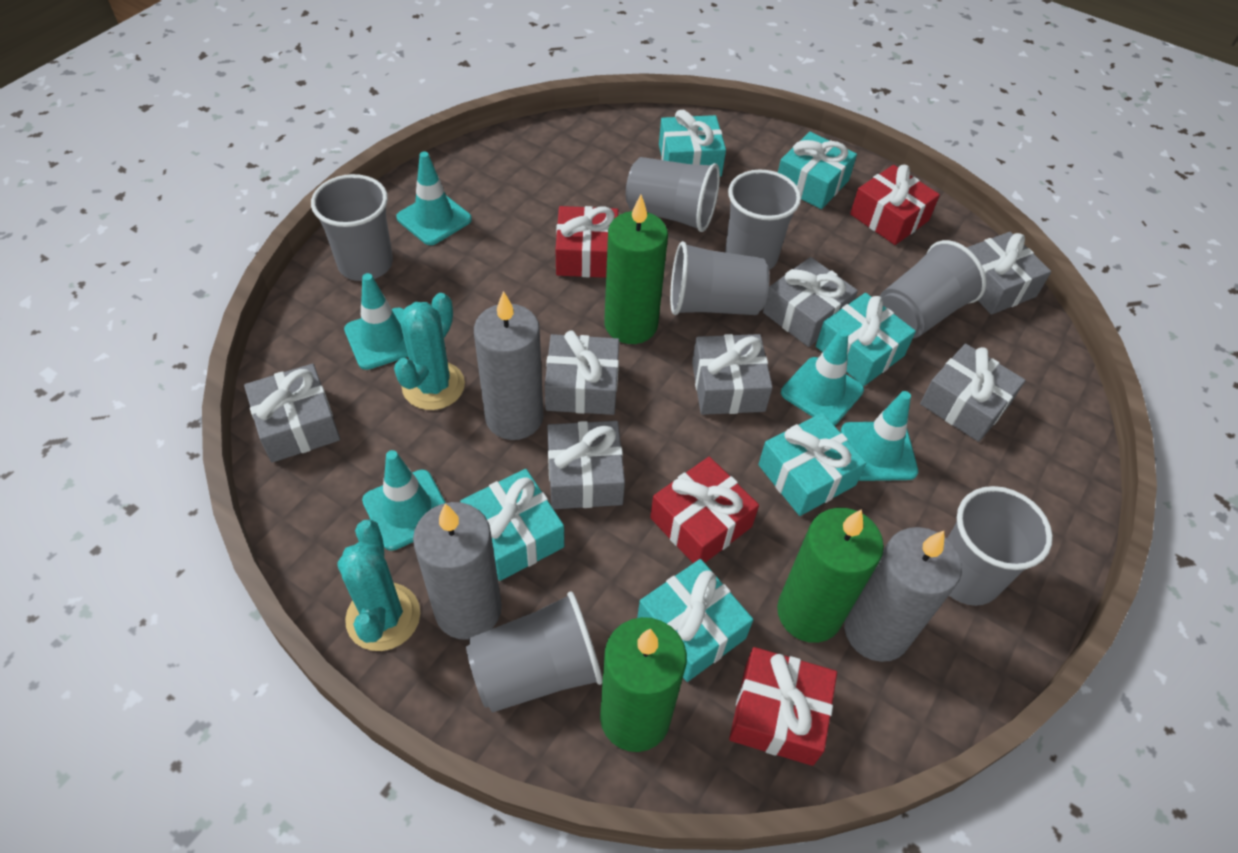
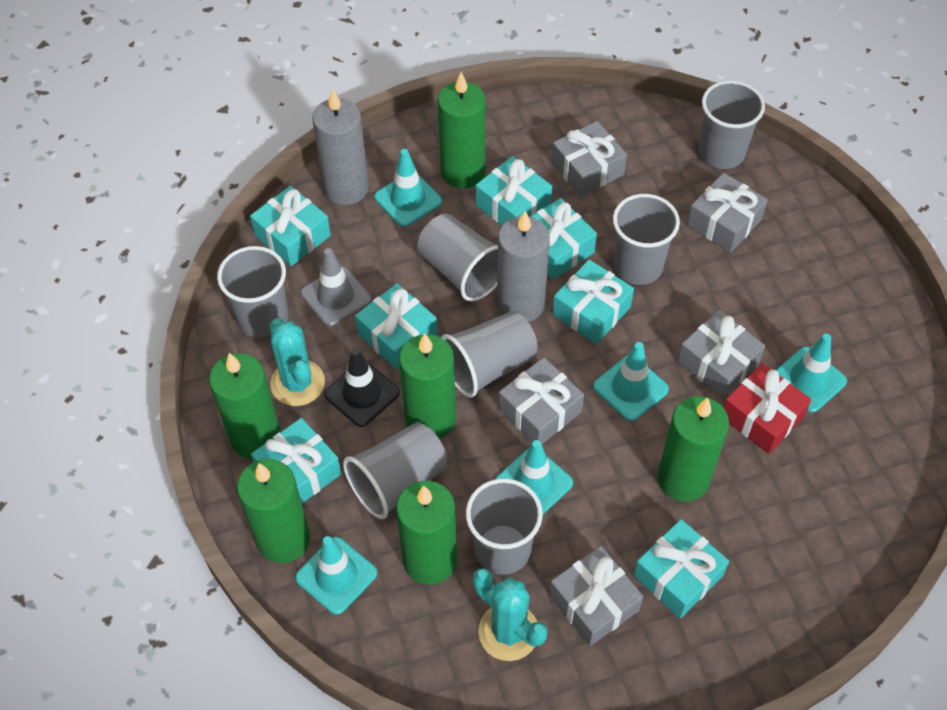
black traffic cone: 0 -> 1
green candle: 3 -> 6
grey candle: 3 -> 2
grey gift: 7 -> 5
grey traffic cone: 0 -> 1
red gift: 4 -> 1
turquoise gift: 6 -> 7

